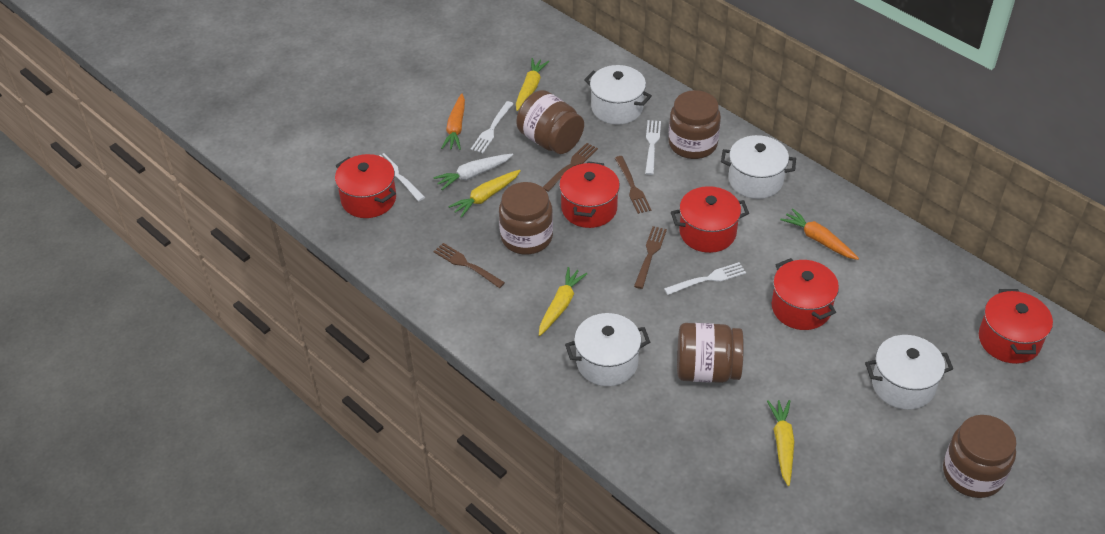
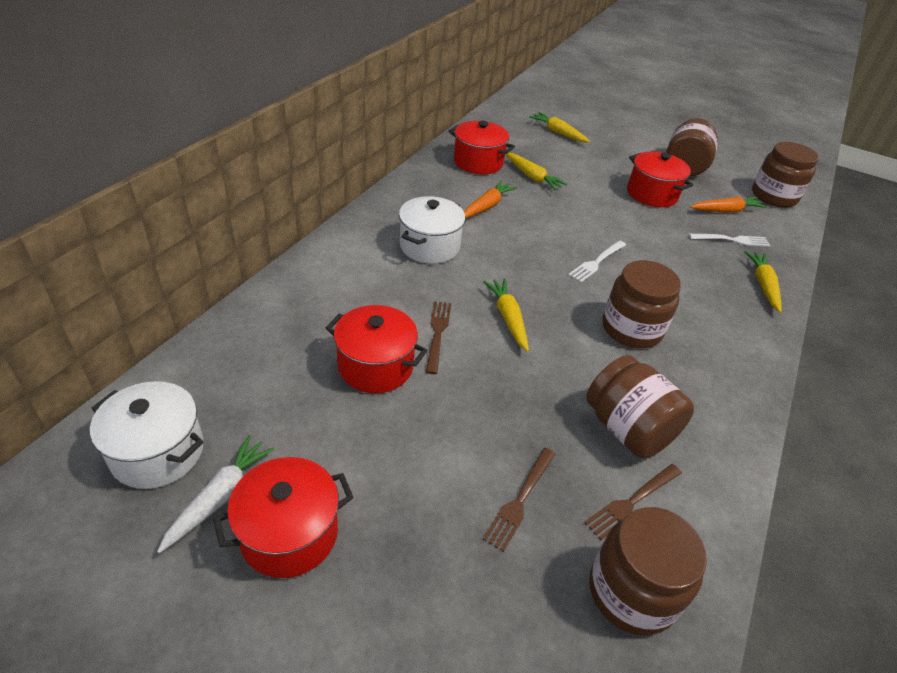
brown fork: 4 -> 3
red pot: 5 -> 4
white fork: 4 -> 2
white pot: 4 -> 2

